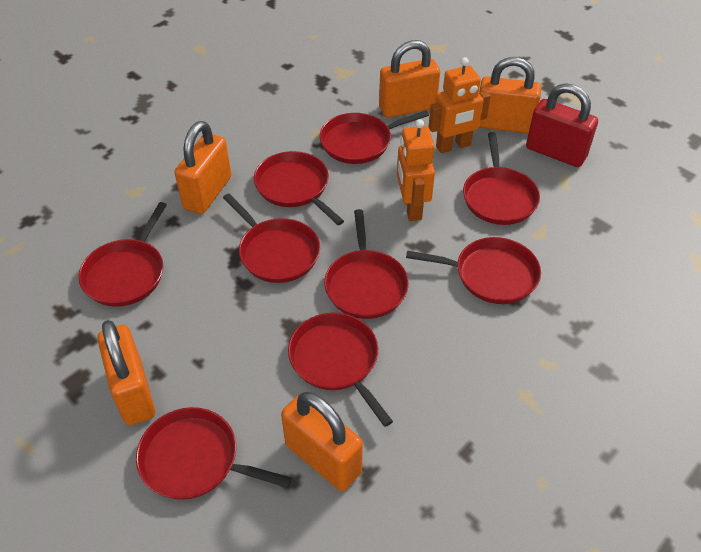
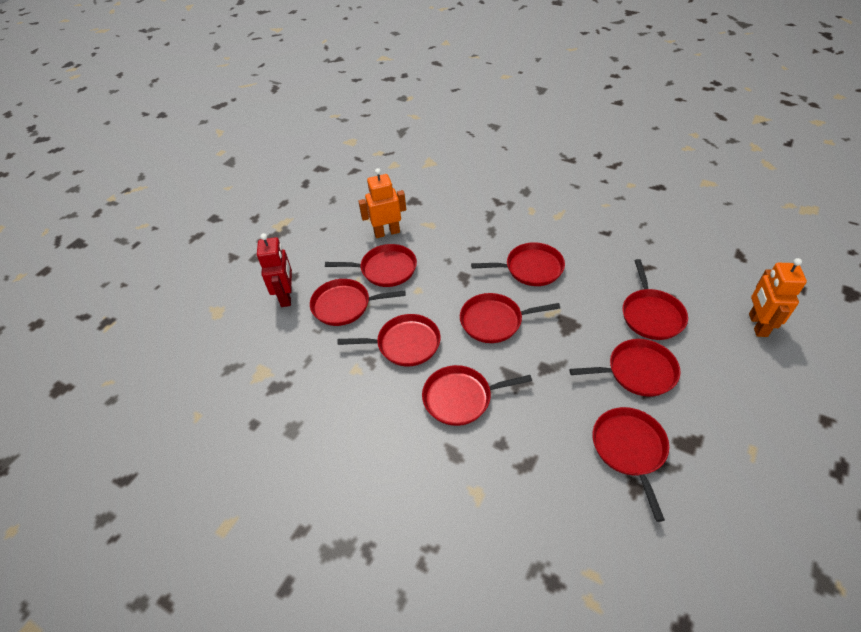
orange padlock: 5 -> 0
red padlock: 1 -> 0
red robot: 0 -> 1

